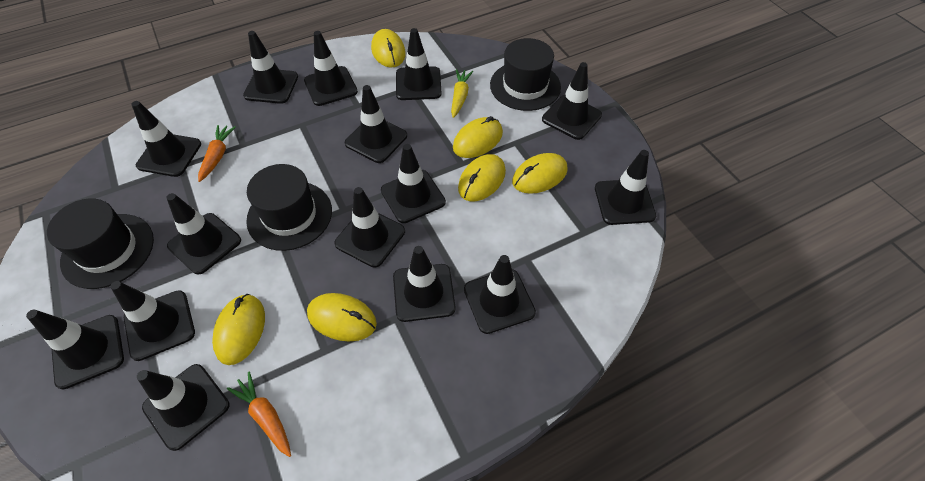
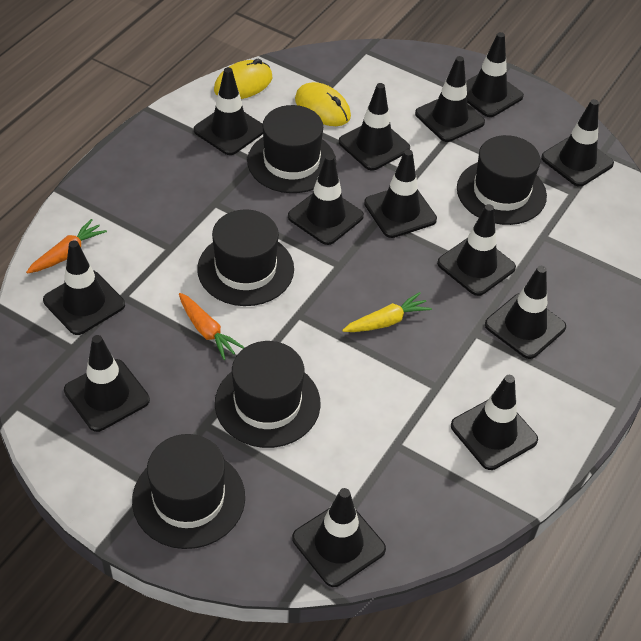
black hat: 3 -> 5
black traffic cone: 15 -> 13
yellow mouse: 6 -> 2

